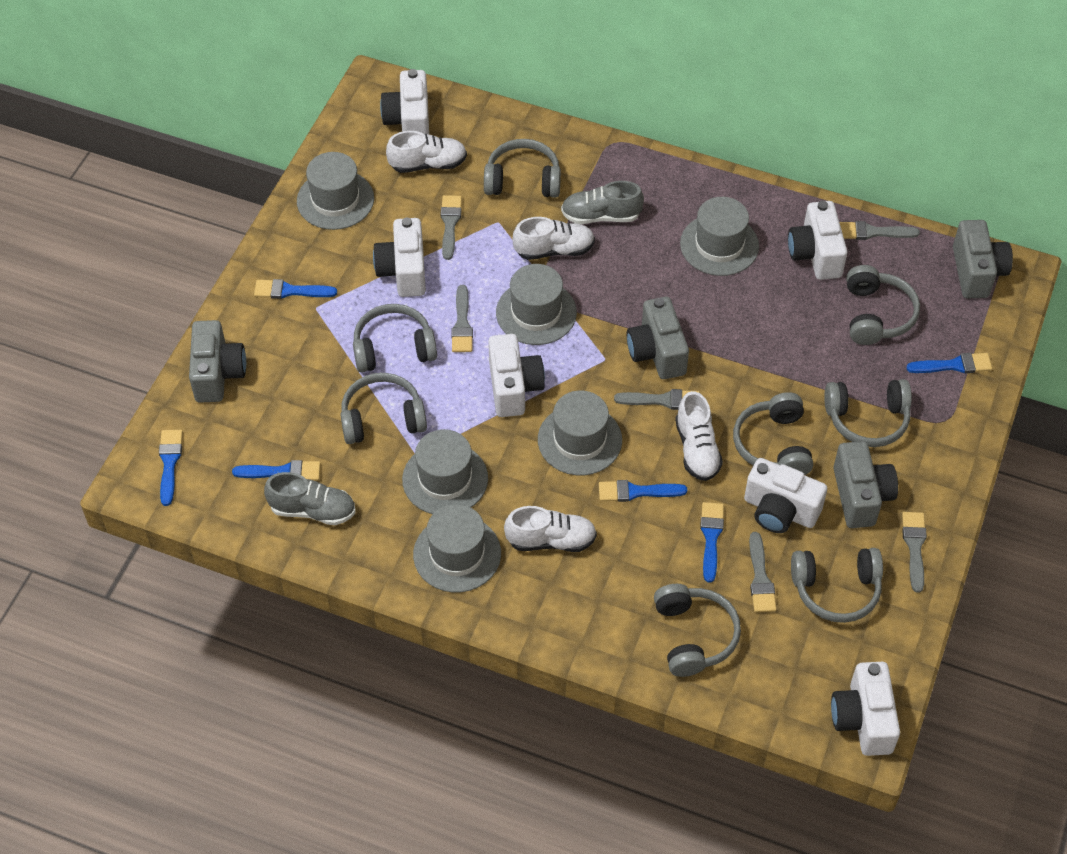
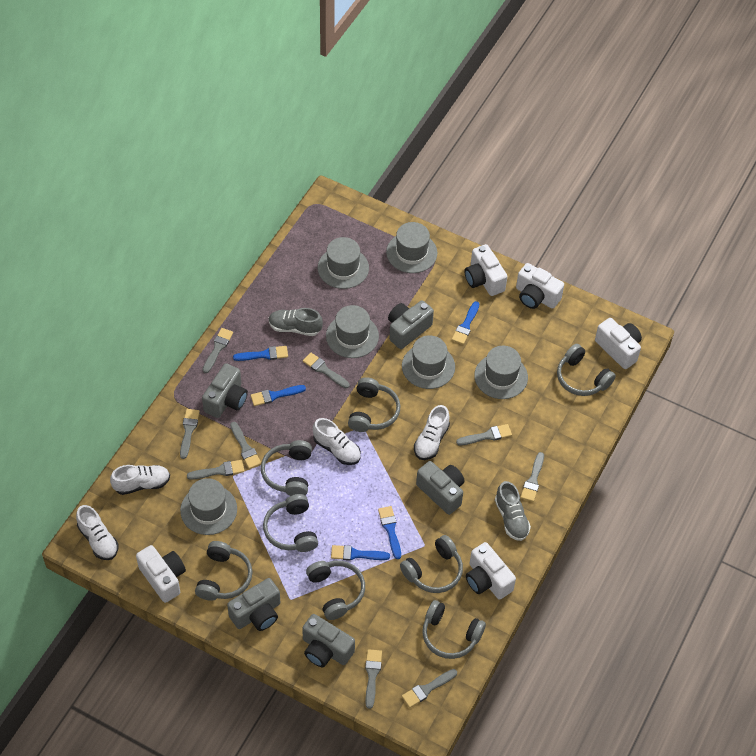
blue brush: 6 -> 5
grey brush: 6 -> 9
grey camera: 4 -> 5
white camera: 6 -> 5

